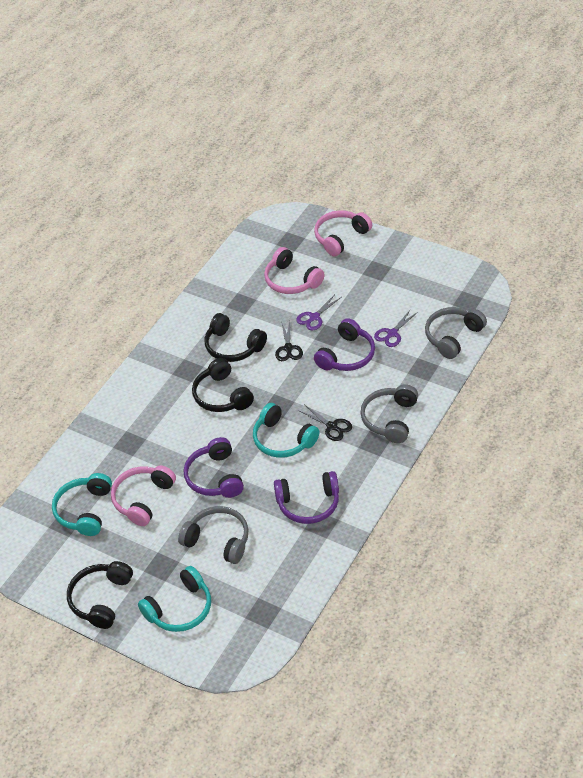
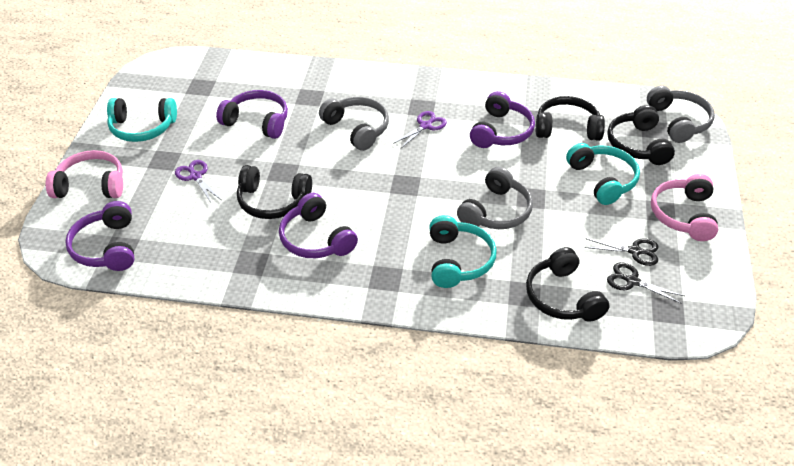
black headphones: 3 -> 4
pink headphones: 3 -> 2
purple headphones: 3 -> 4

